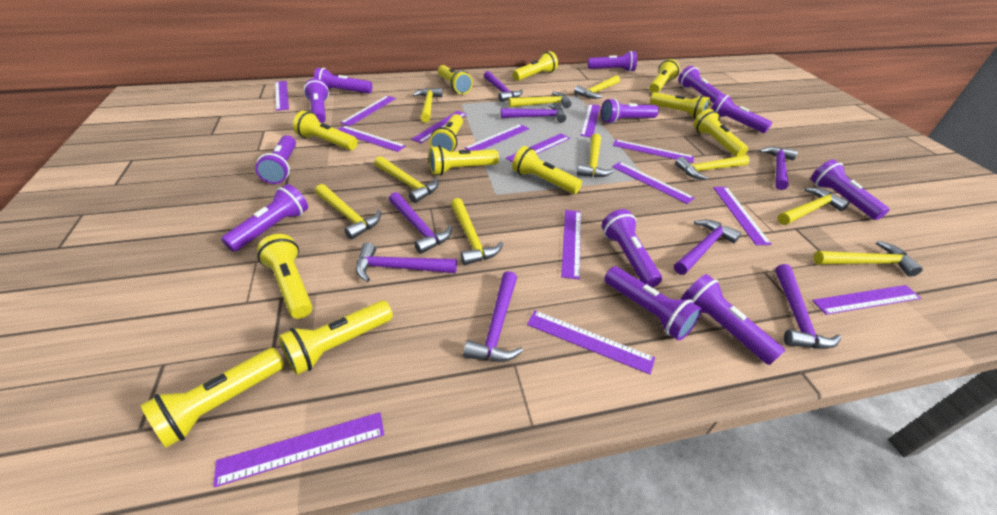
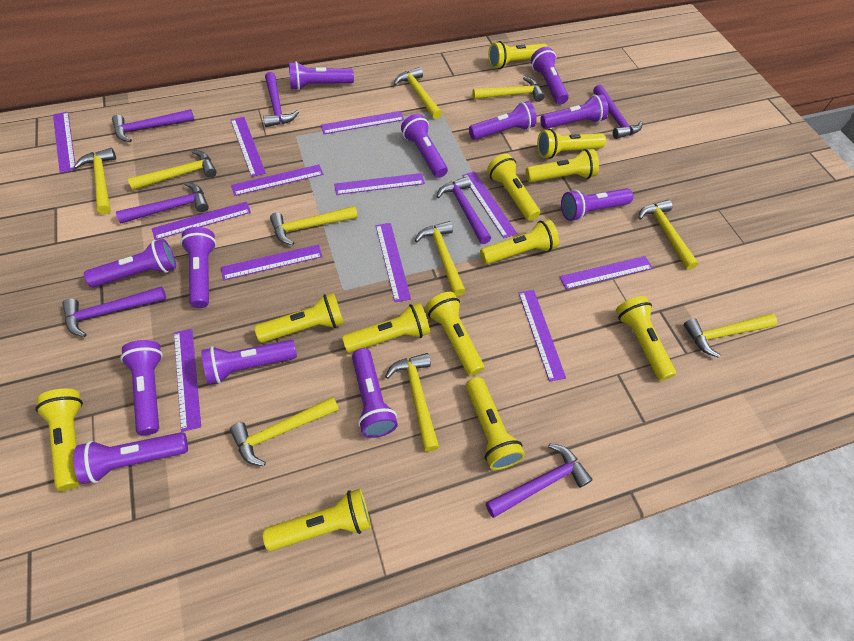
purple hammer: 8 -> 7
purple ruler: 14 -> 12

